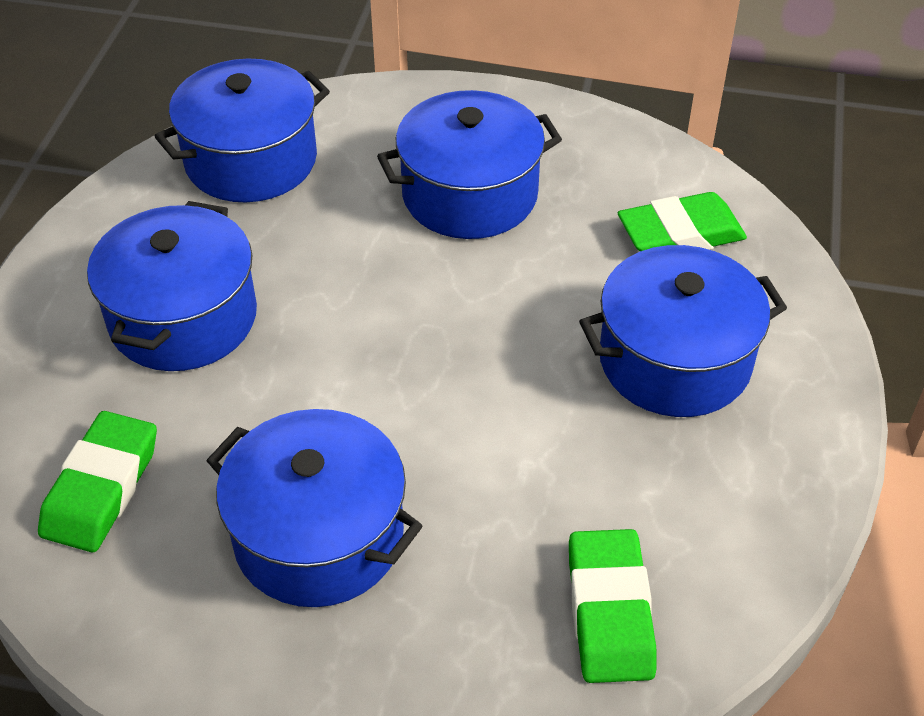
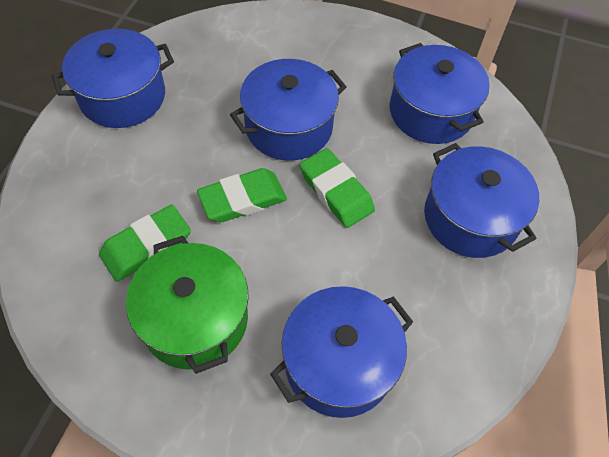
green pot: 0 -> 1

